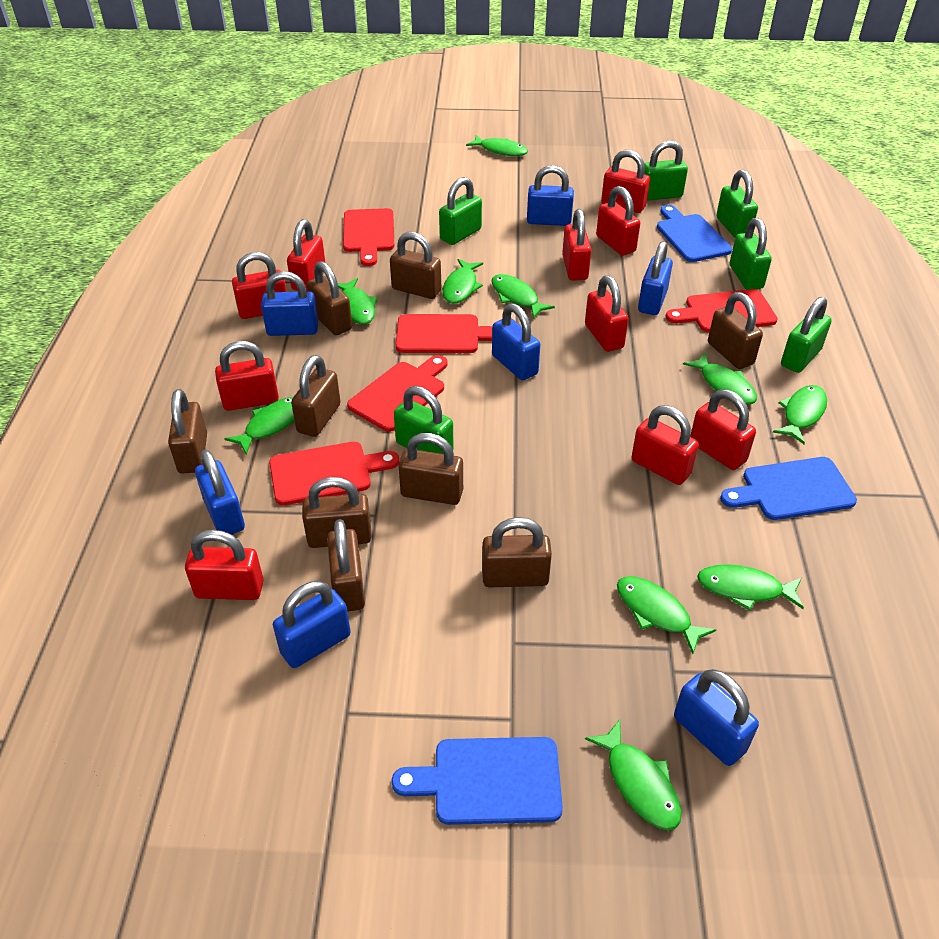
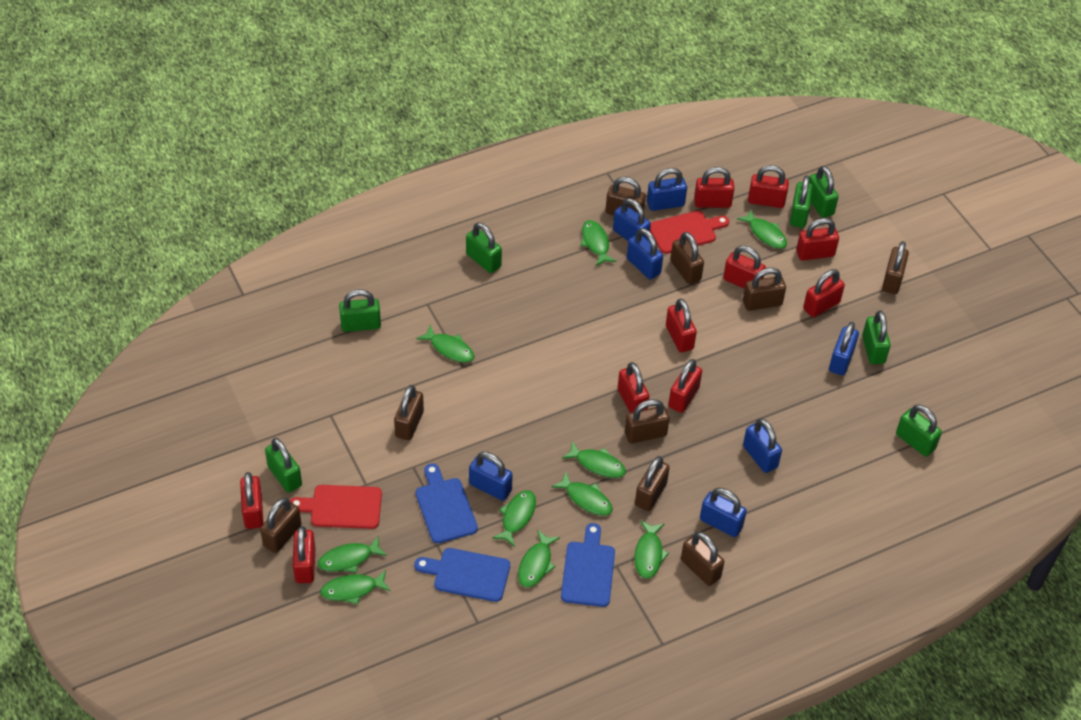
green padlock: 6 -> 7
red cutting board: 5 -> 2

